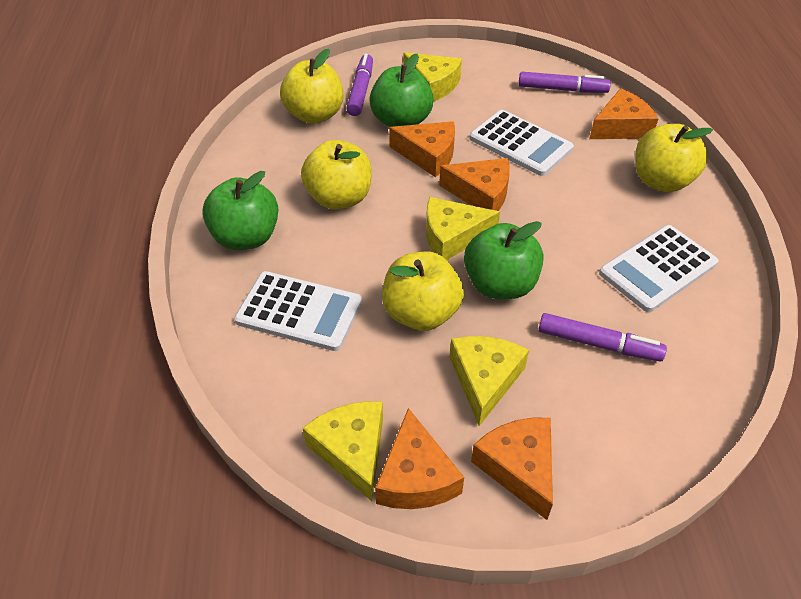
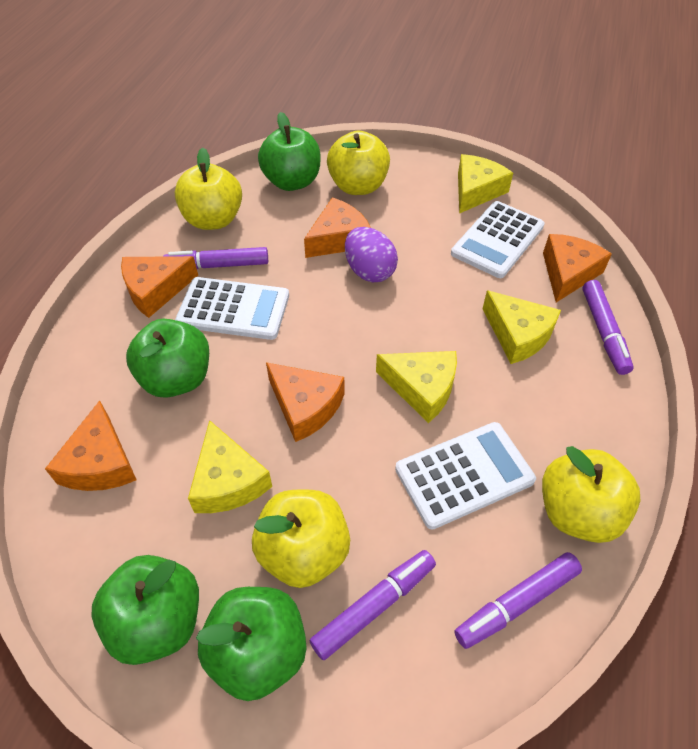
green apple: 3 -> 4
purple egg: 0 -> 1
purple marker: 3 -> 4

